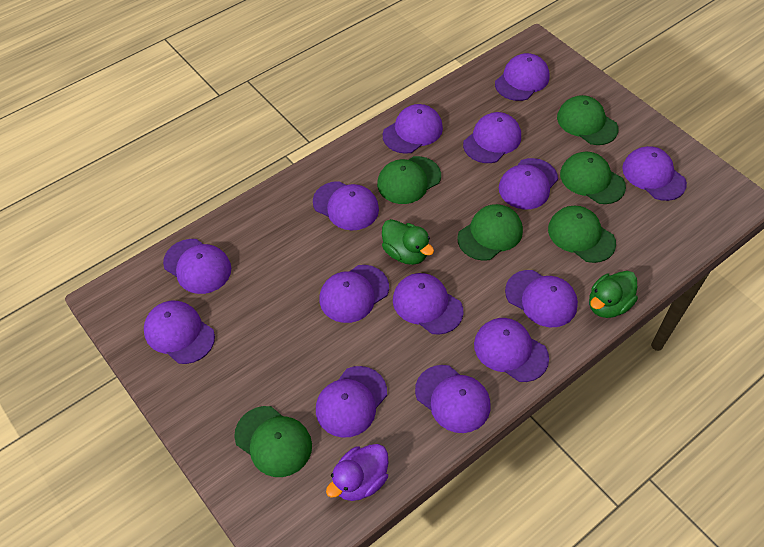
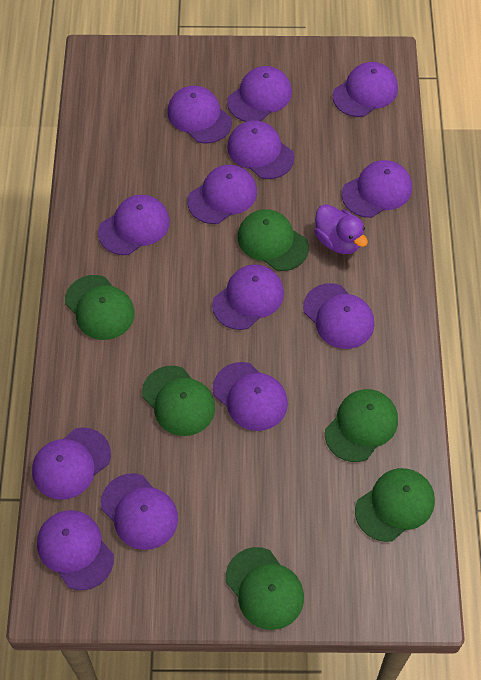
green duck: 2 -> 0
purple cap: 14 -> 13

